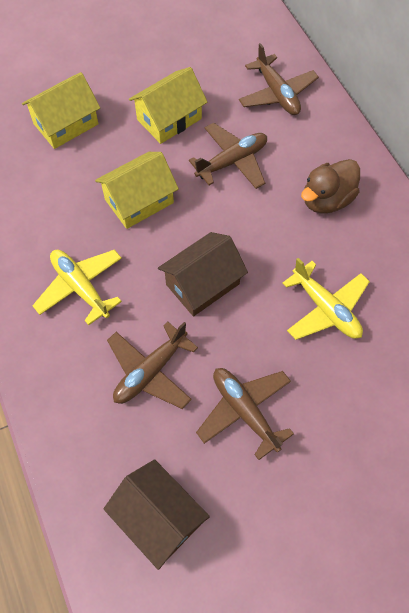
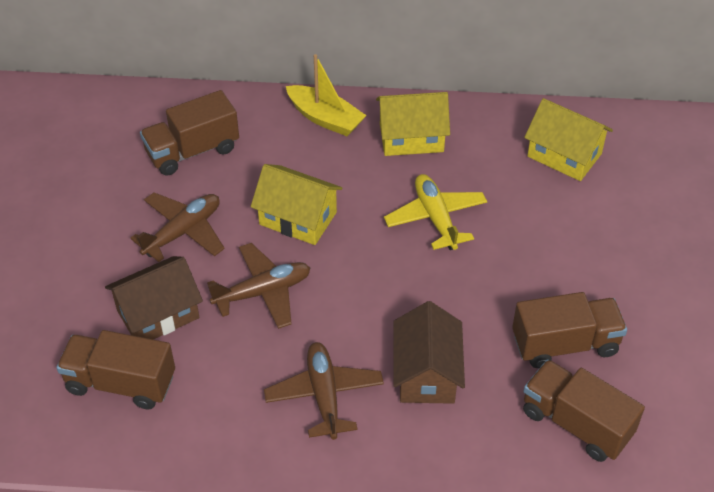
brown duck: 1 -> 0
brown plane: 4 -> 3
brown truck: 0 -> 4
yellow boat: 0 -> 1
yellow plane: 2 -> 1

